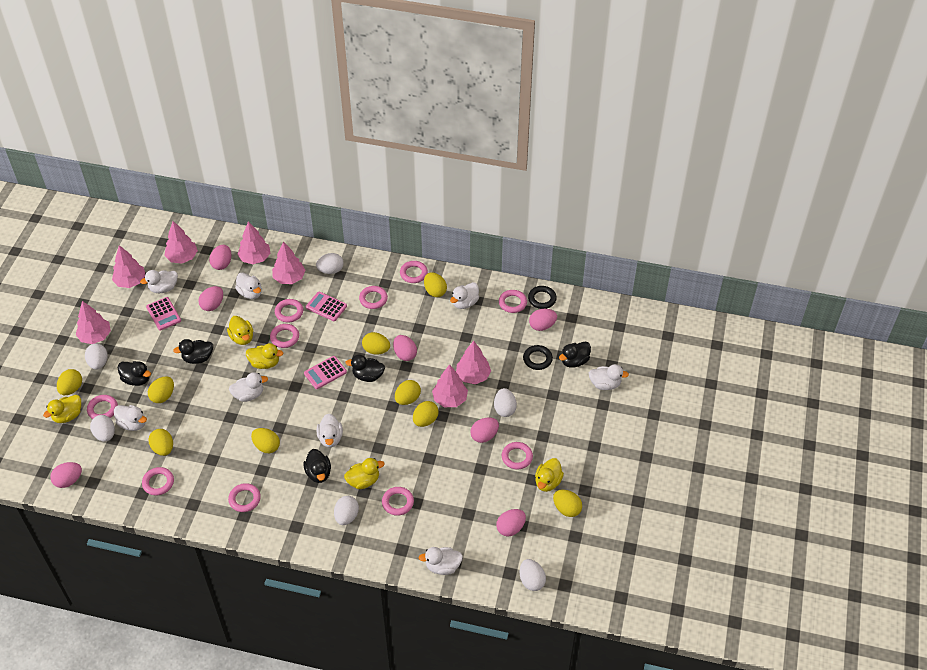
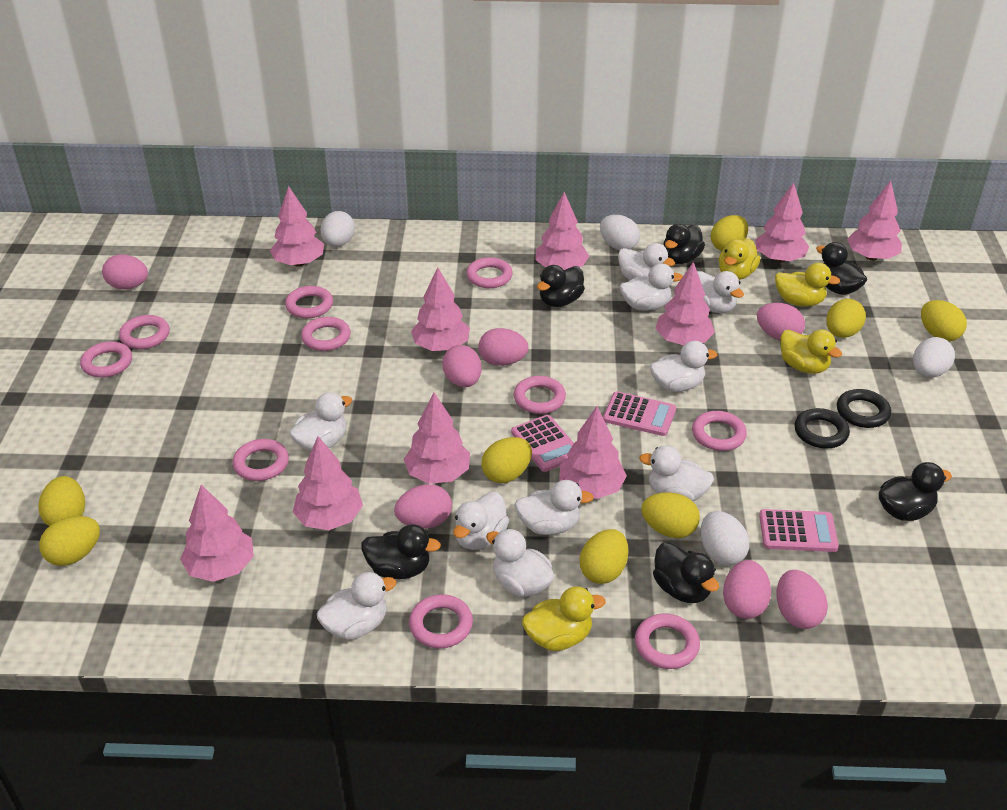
black duck: 5 -> 6
pink tree: 7 -> 10
white duck: 8 -> 10
white egg: 6 -> 4
yellow duck: 5 -> 4
yellow egg: 9 -> 8

